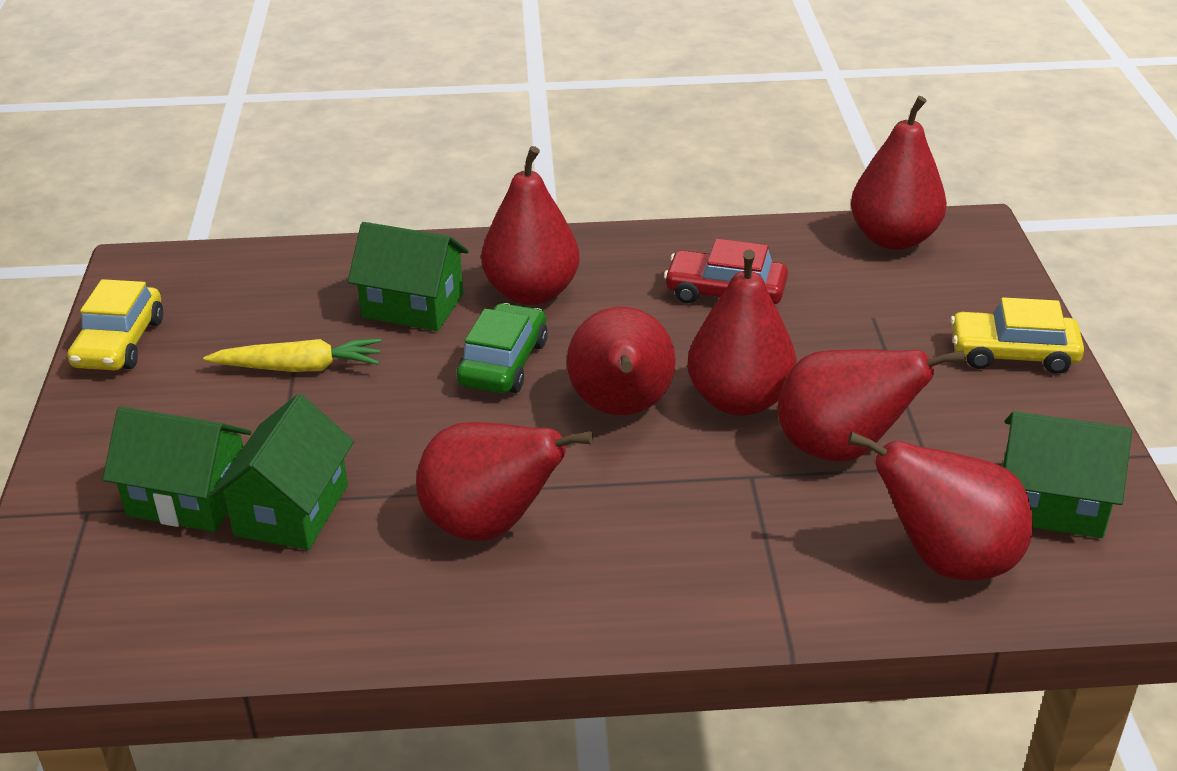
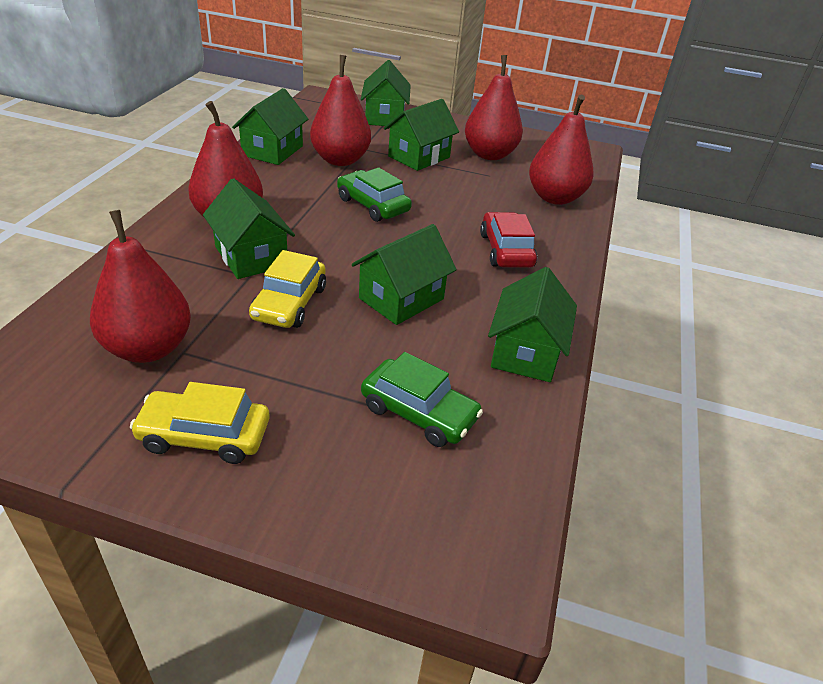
green car: 1 -> 2
green house: 4 -> 6
red pear: 7 -> 5
yellow carrot: 1 -> 0

